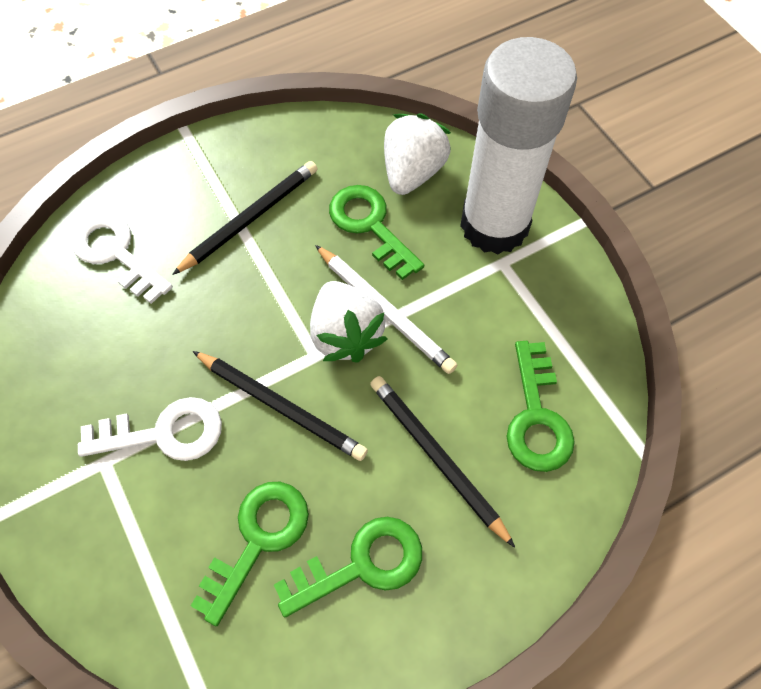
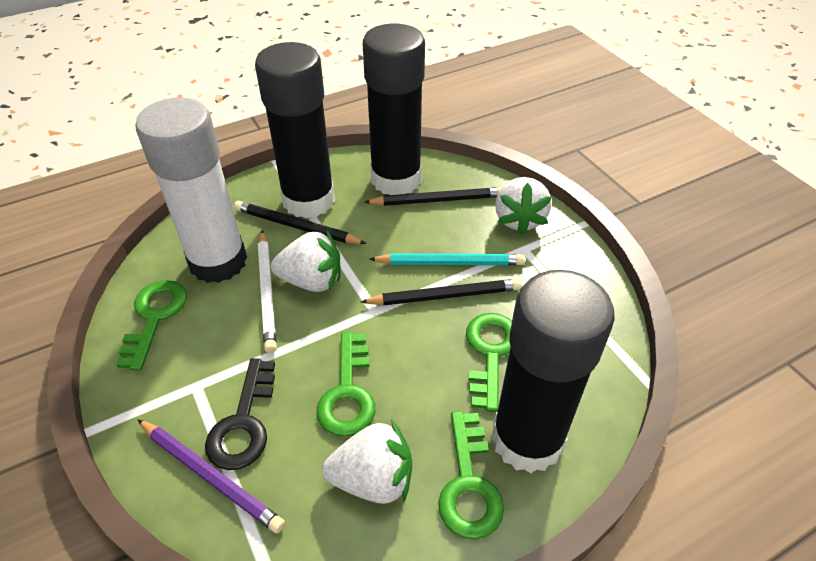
black glue stick: 0 -> 3
black key: 0 -> 1
purple pencil: 0 -> 1
turquoise pencil: 0 -> 1
white key: 2 -> 0
white strawberry: 2 -> 3

